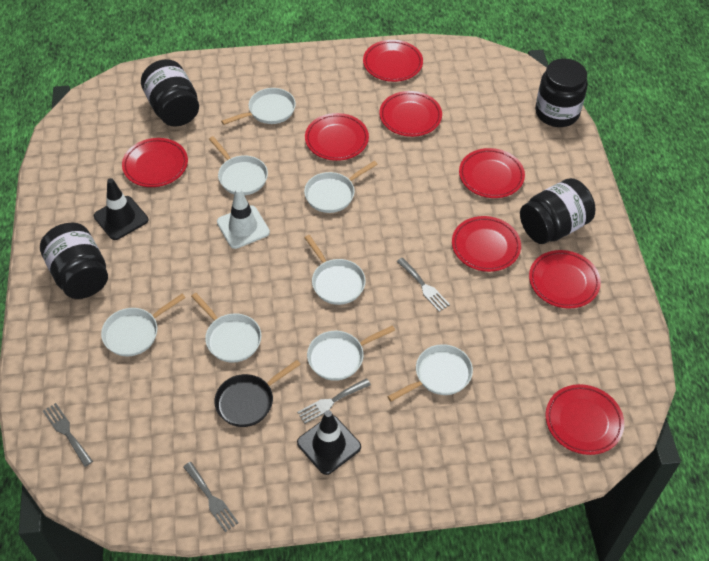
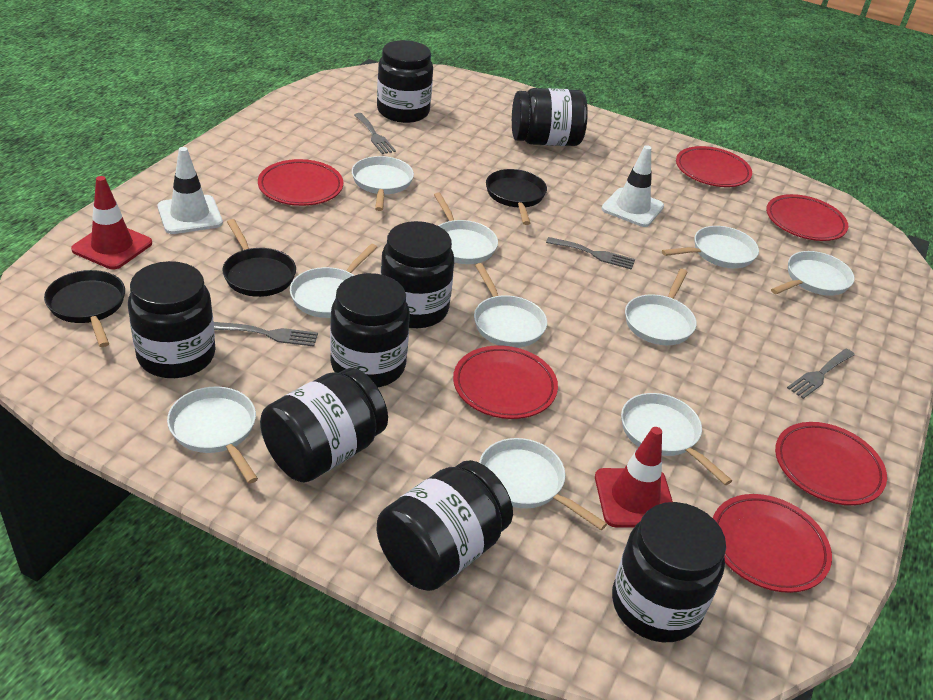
black jar: 4 -> 8
black pan: 1 -> 3
black traffic cone: 2 -> 0
red plate: 8 -> 6
red traffic cone: 0 -> 2
white pan: 8 -> 10
white traffic cone: 1 -> 2

